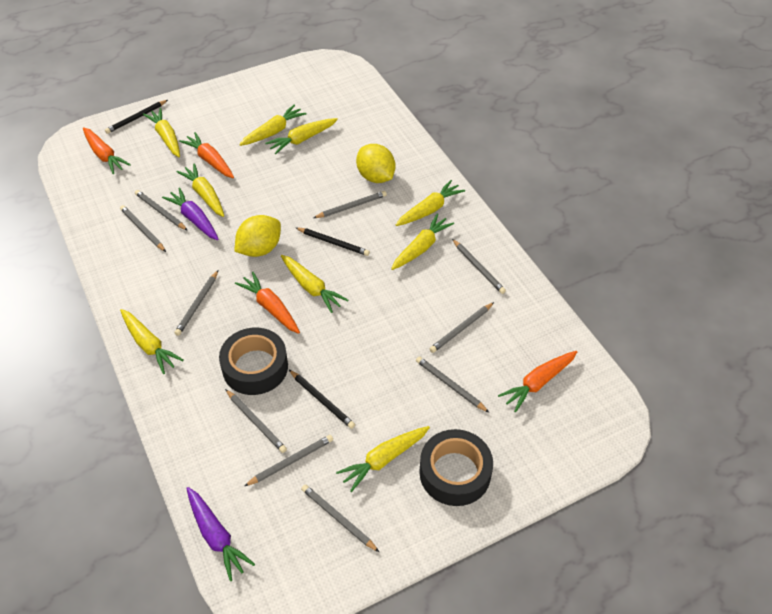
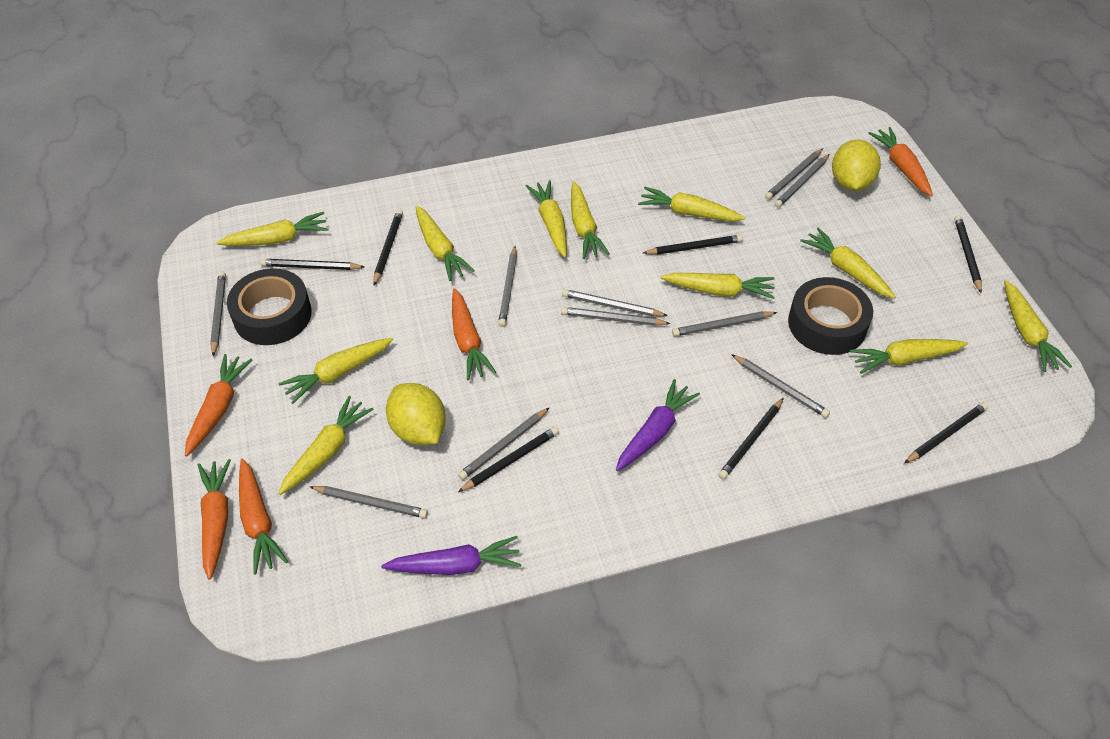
black pencil: 3 -> 7
orange carrot: 4 -> 5
yellow carrot: 9 -> 11

